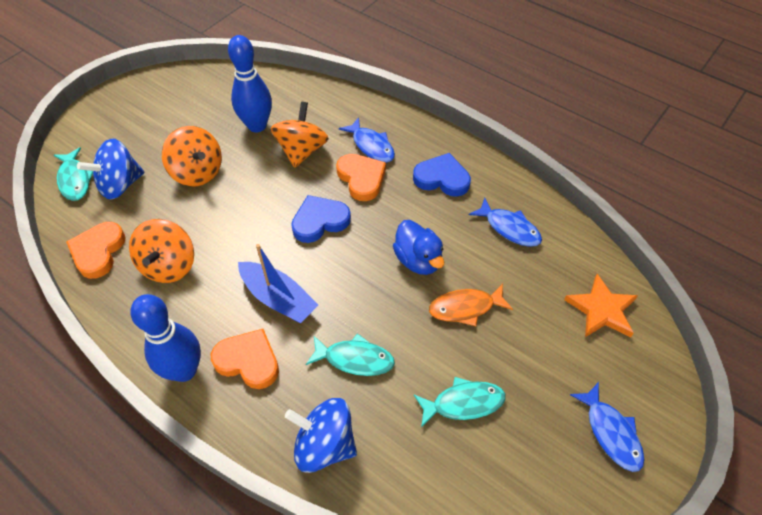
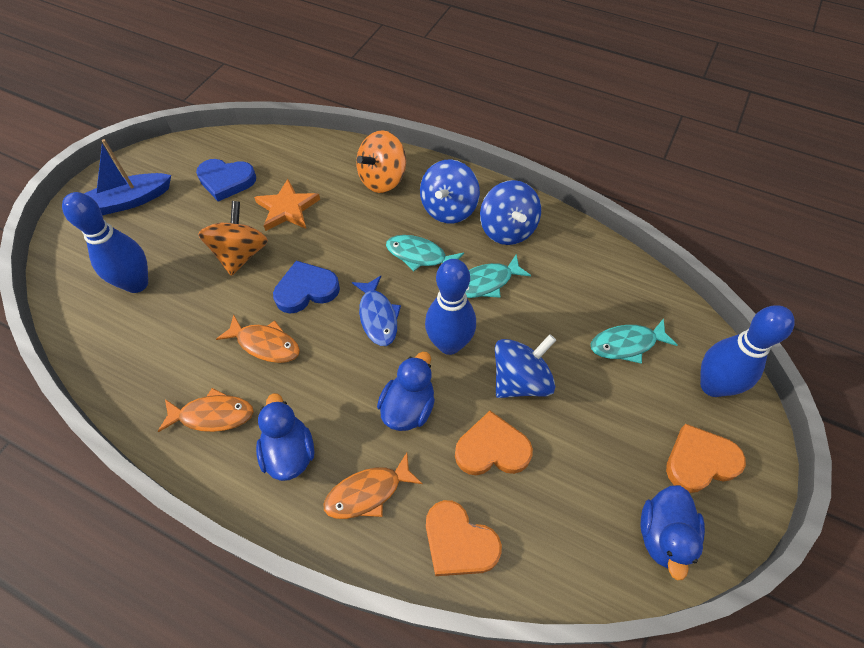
blue bowling pin: 2 -> 3
blue duck: 1 -> 3
blue fish: 3 -> 1
blue spinning top: 2 -> 3
orange fish: 1 -> 3
orange spinning top: 3 -> 2

